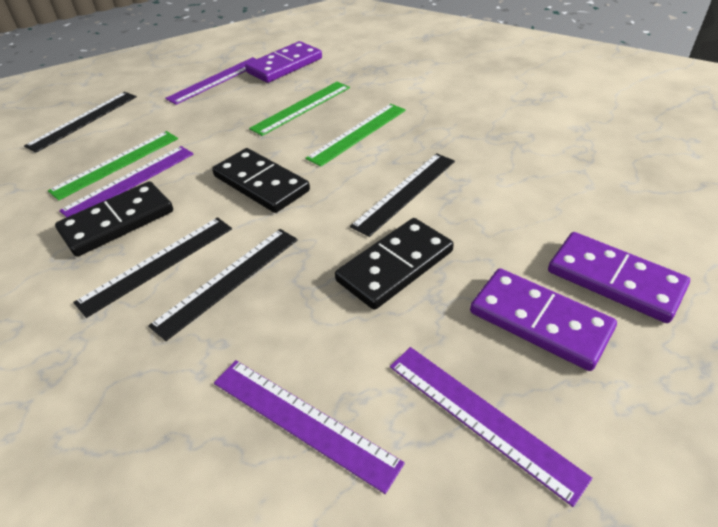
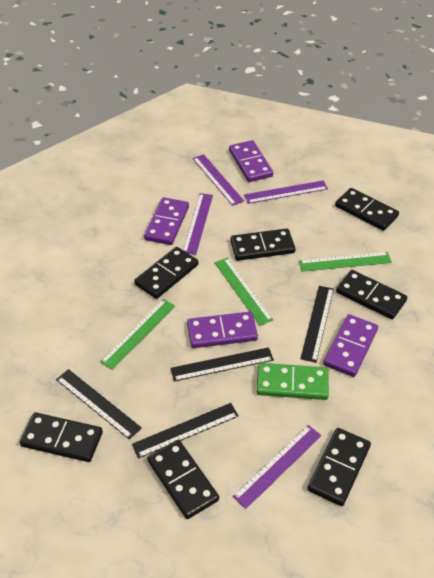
black domino: 3 -> 7
green domino: 0 -> 1
purple domino: 3 -> 4

